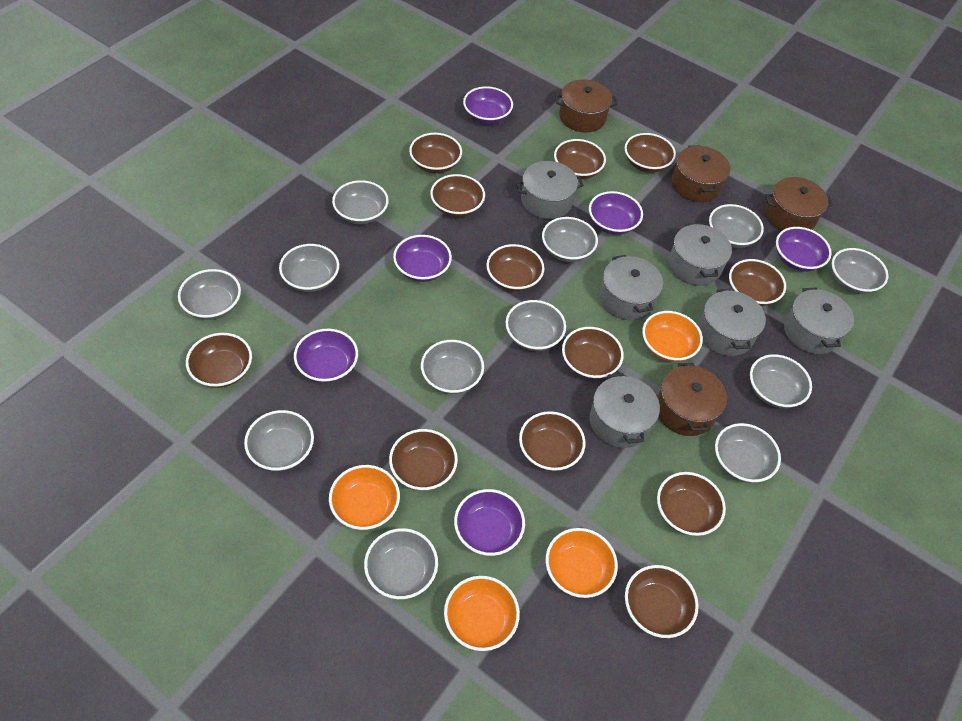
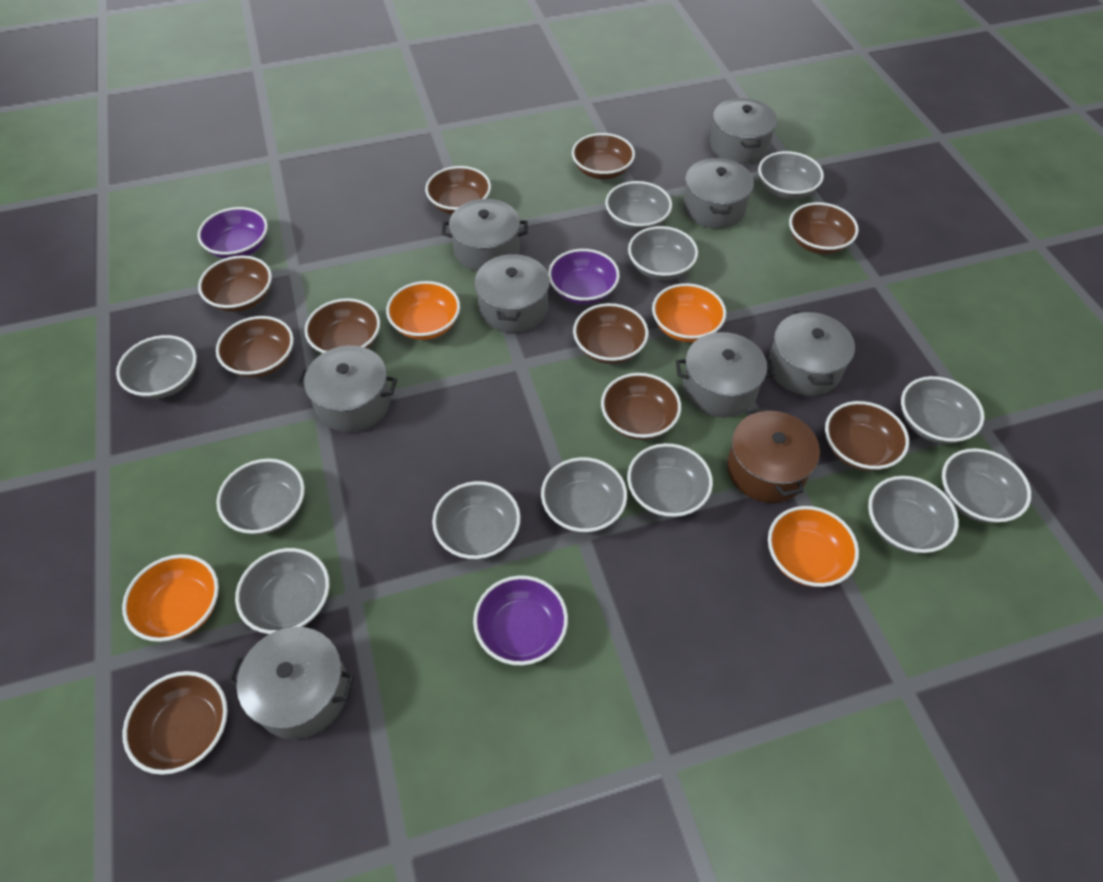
brown bowl: 12 -> 10
brown pot: 4 -> 1
grey pot: 6 -> 8
purple bowl: 6 -> 3

